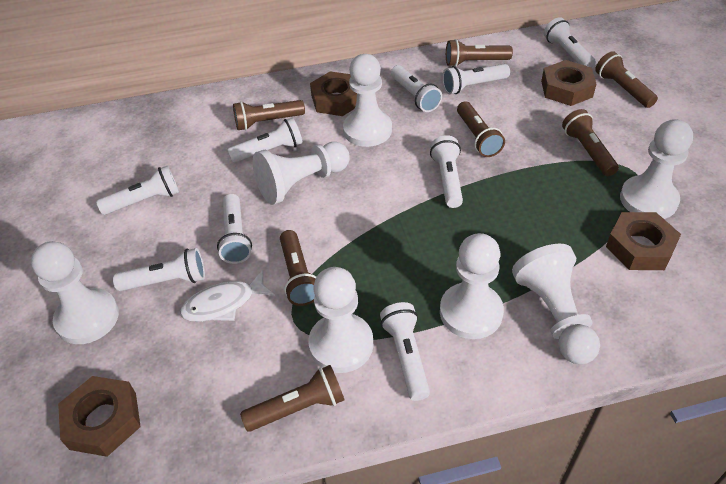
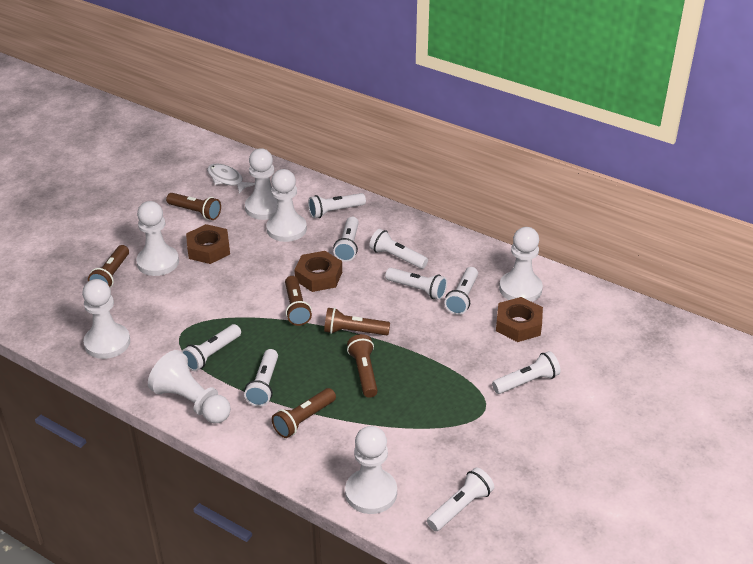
brown flashlight: 7 -> 6
brown nut: 4 -> 3

